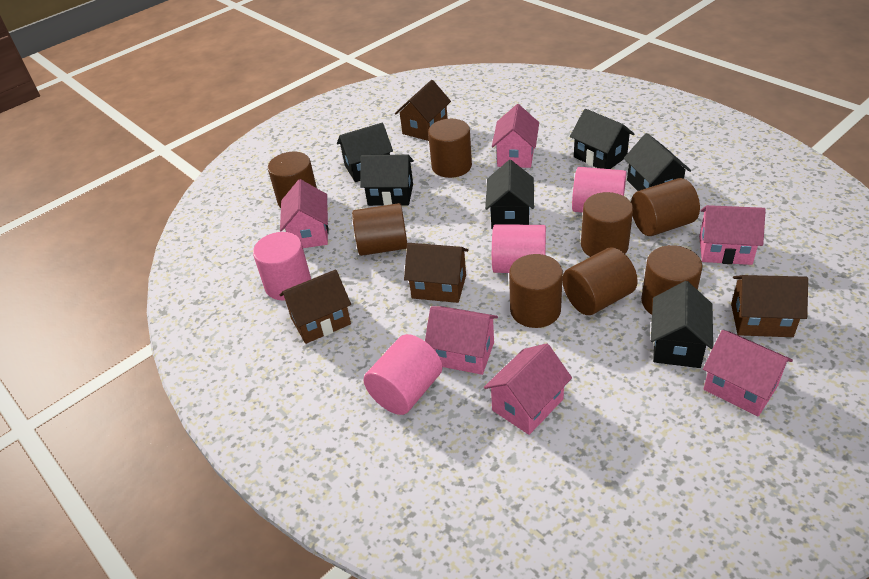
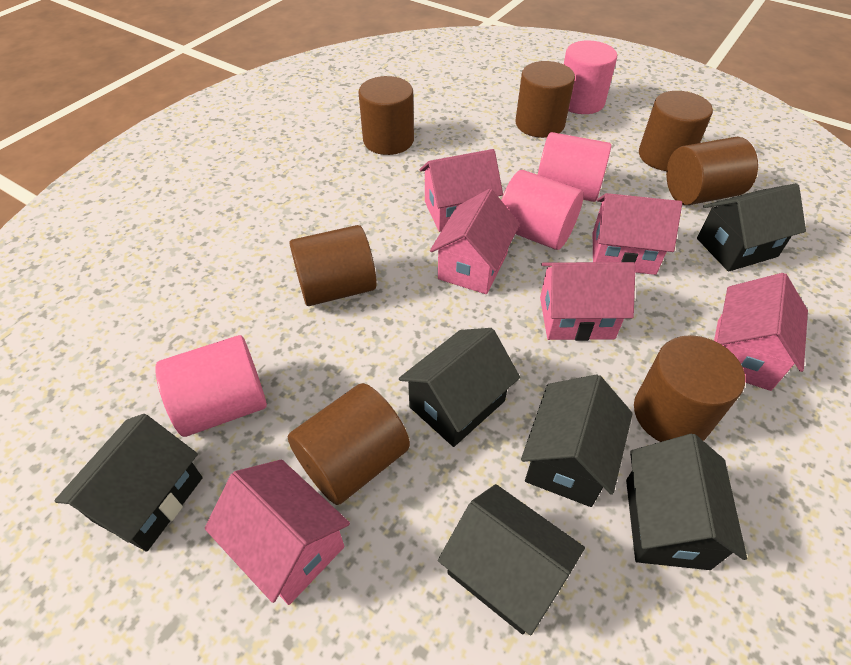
brown cylinder: 8 -> 7
brown house: 4 -> 0

